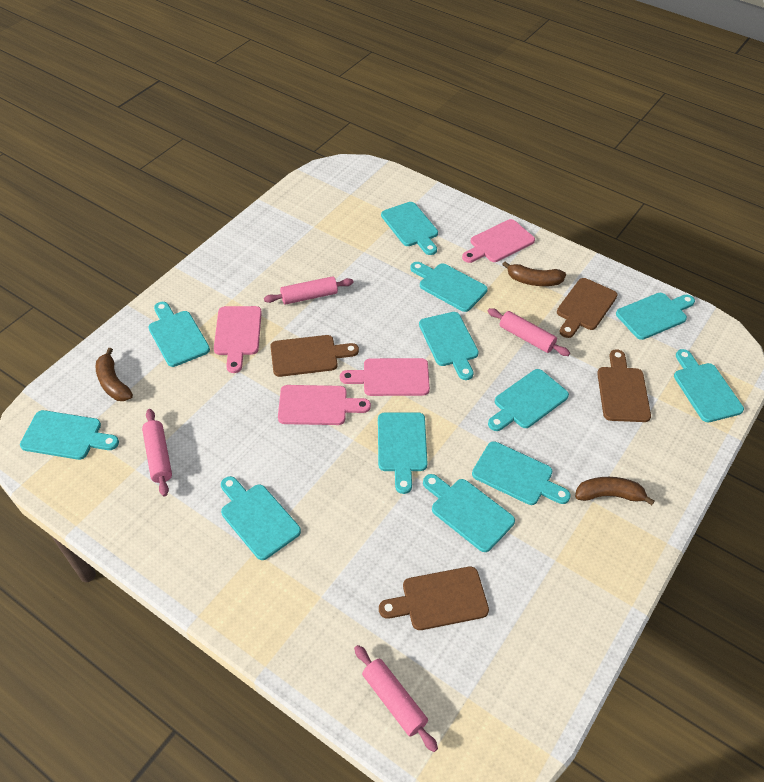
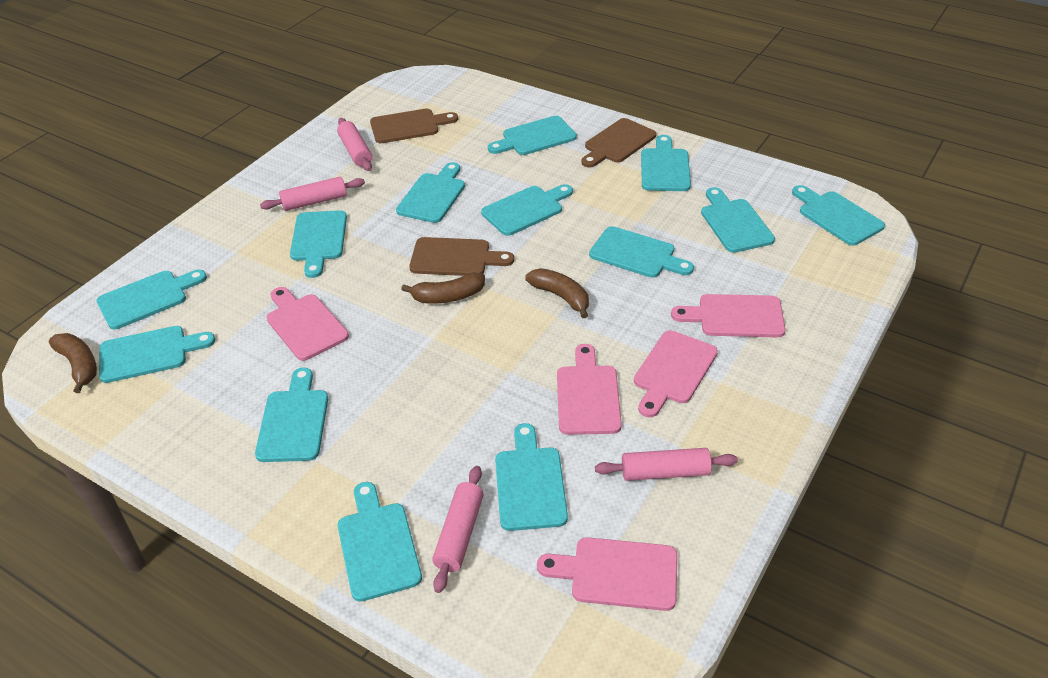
brown cutting board: 4 -> 3
pink cutting board: 4 -> 5
turquoise cutting board: 12 -> 13

